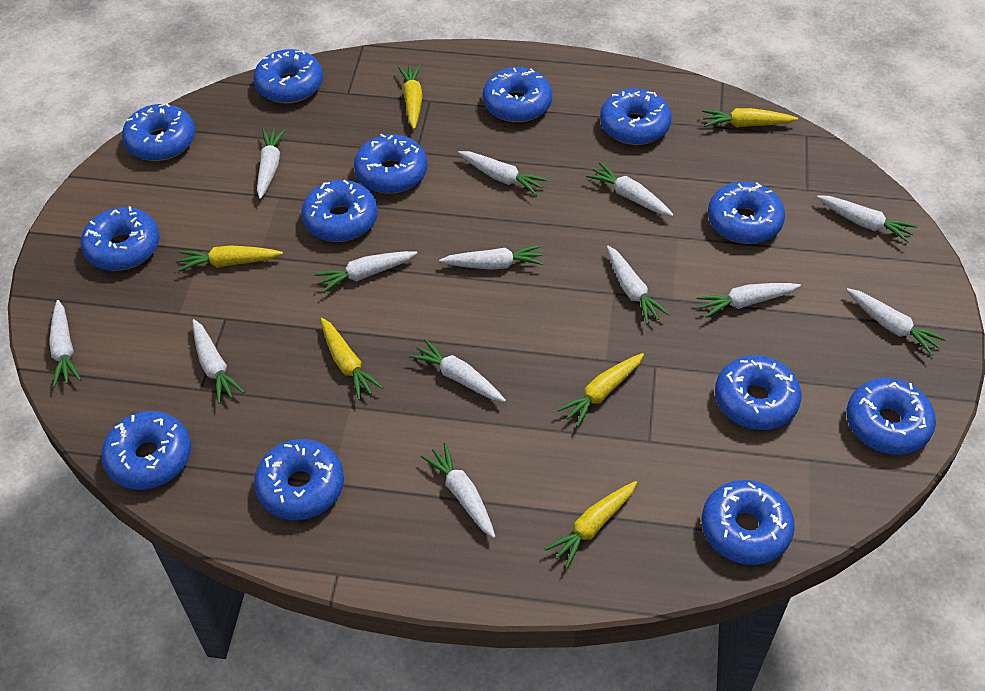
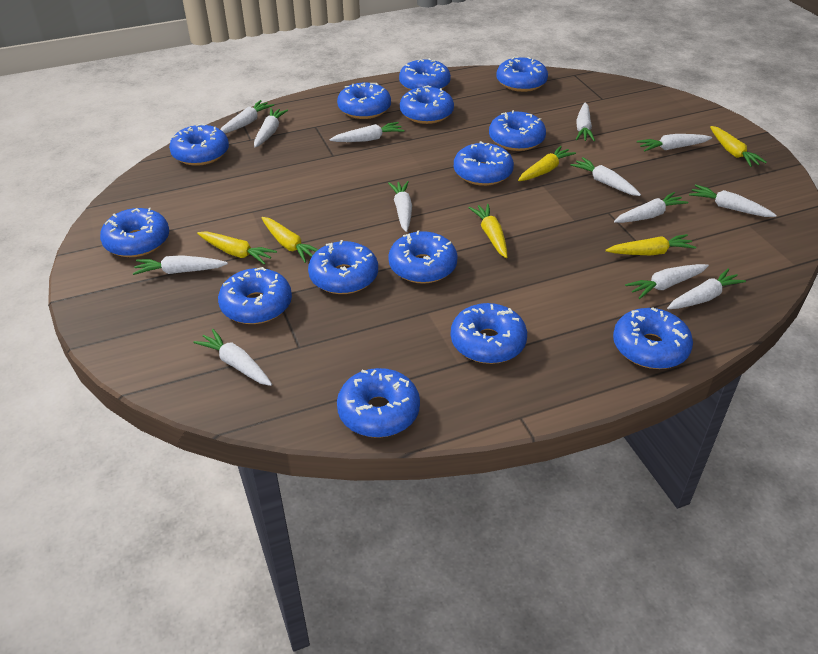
blue donut: 13 -> 14

